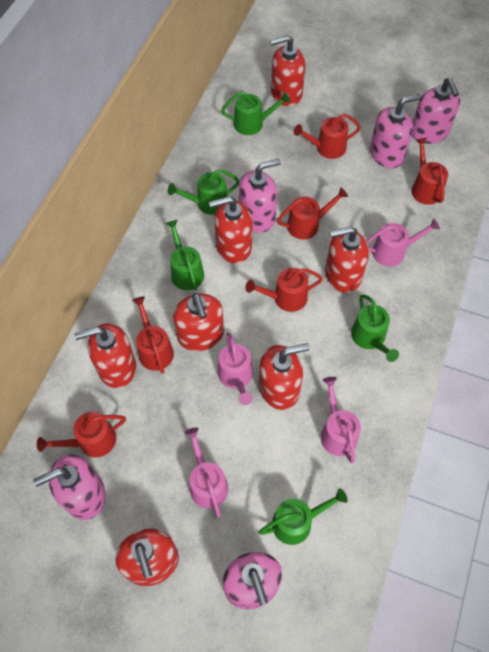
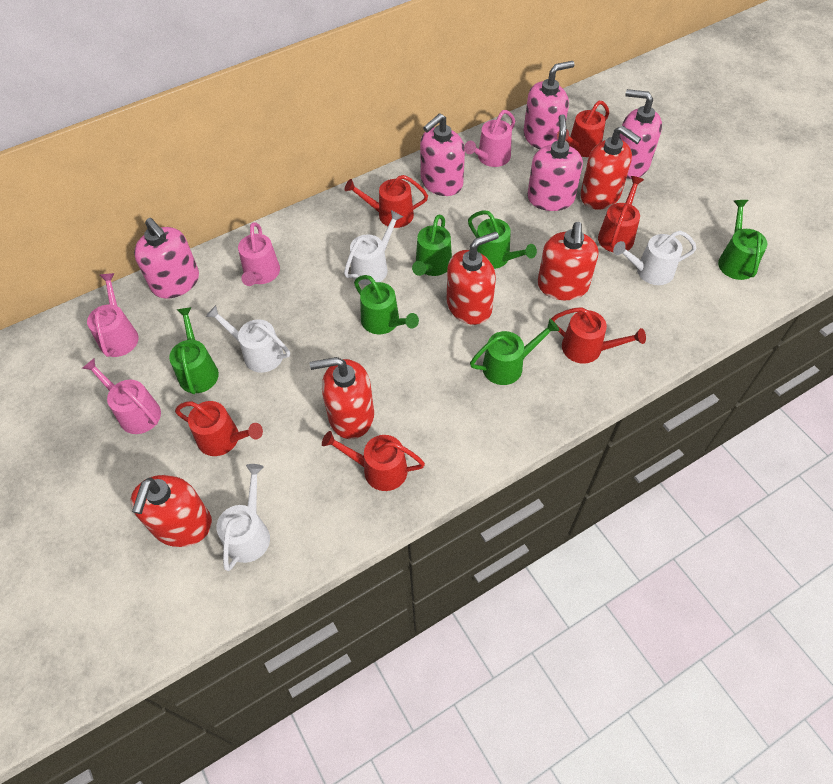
green watering can: 5 -> 6
red soap dispenser: 7 -> 5
white watering can: 0 -> 4

